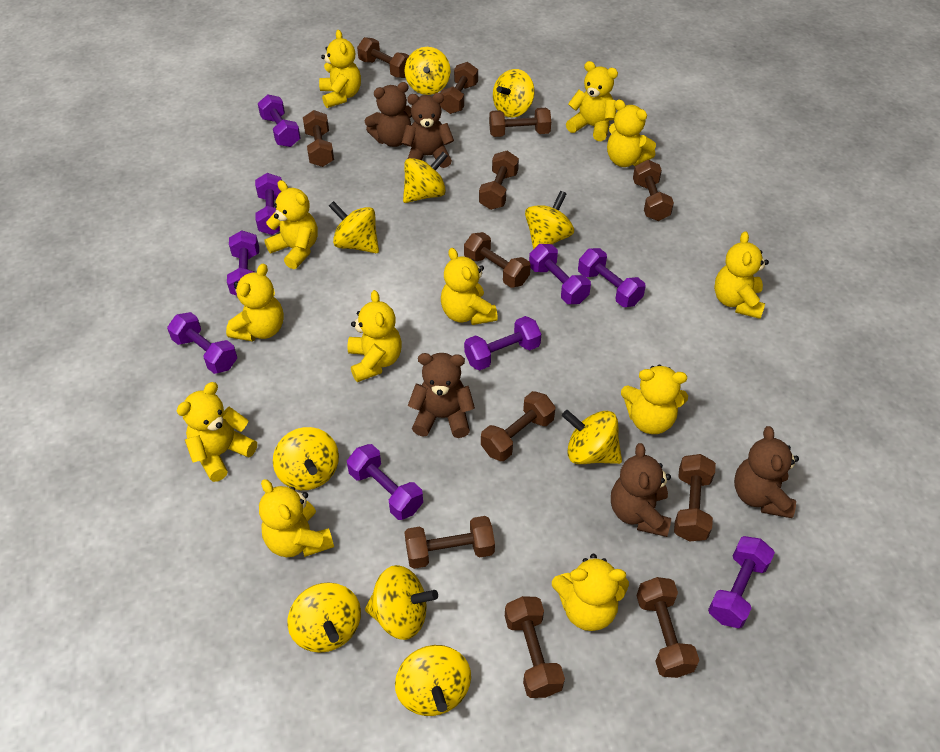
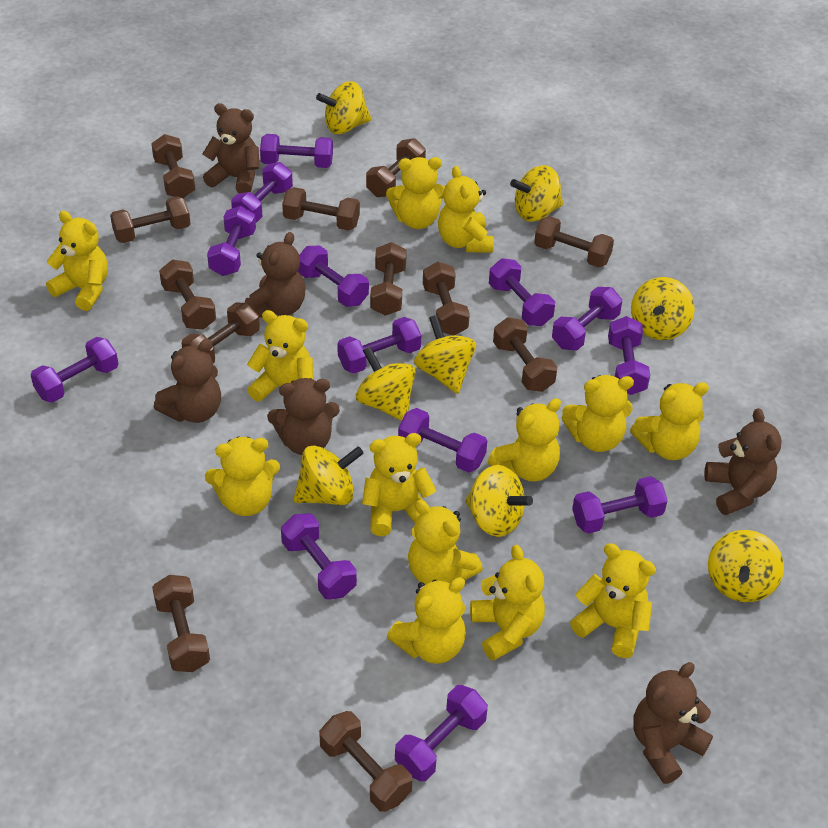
brown teddy bear: 5 -> 6
purple dumbbell: 9 -> 13
yellow spinning top: 10 -> 8
yellow teddy bear: 12 -> 13

